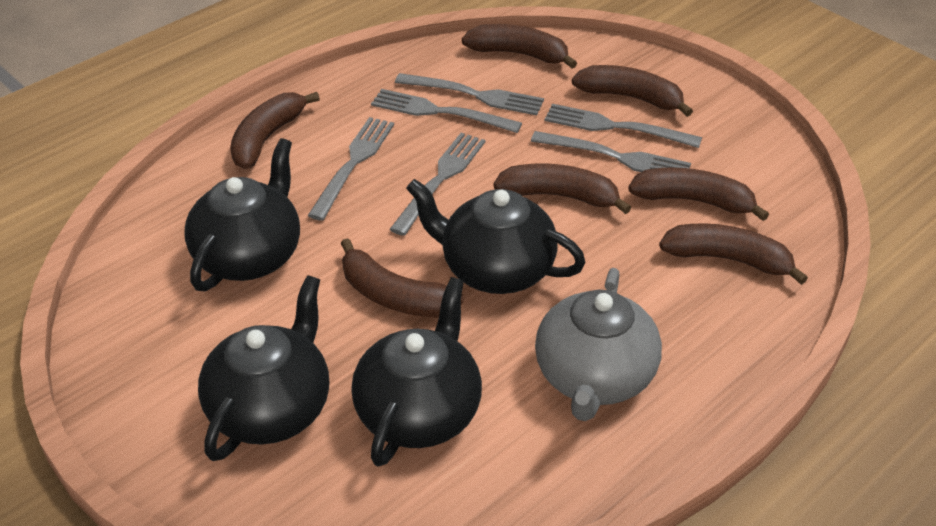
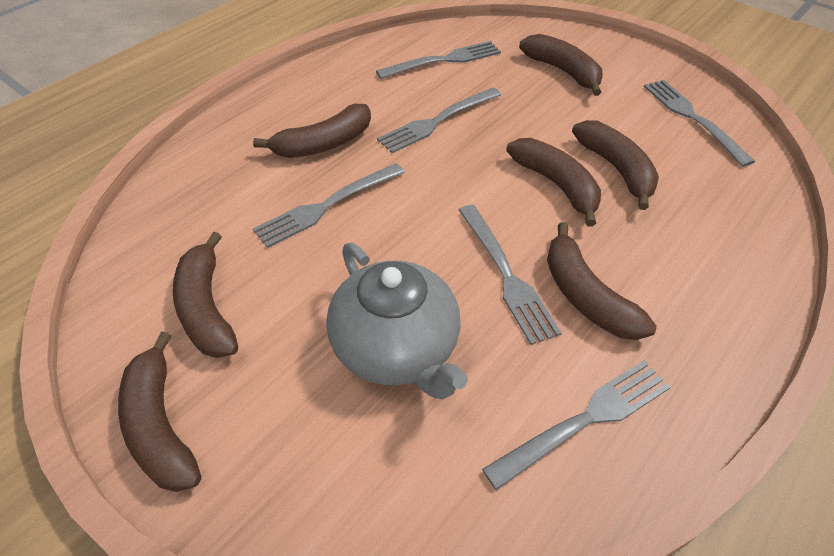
black teapot: 4 -> 0

